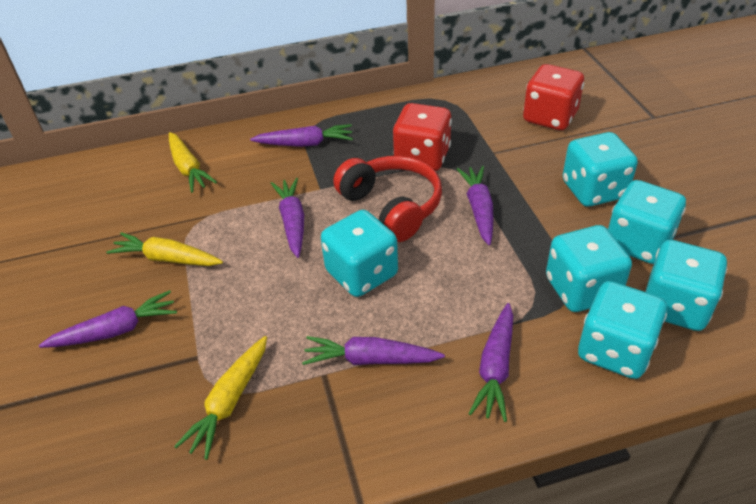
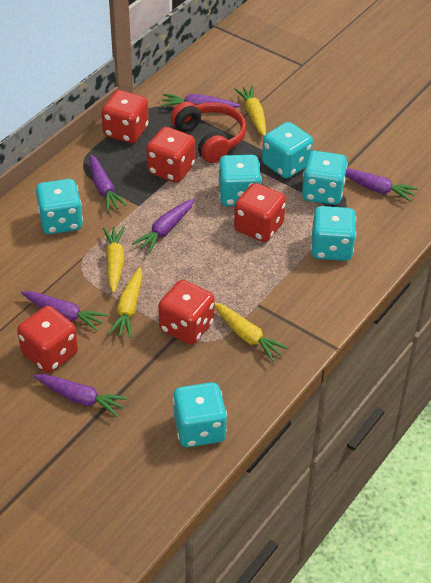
red dice: 2 -> 5
yellow carrot: 3 -> 4

